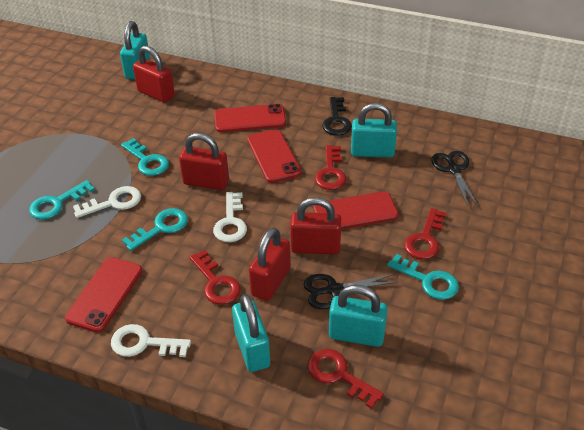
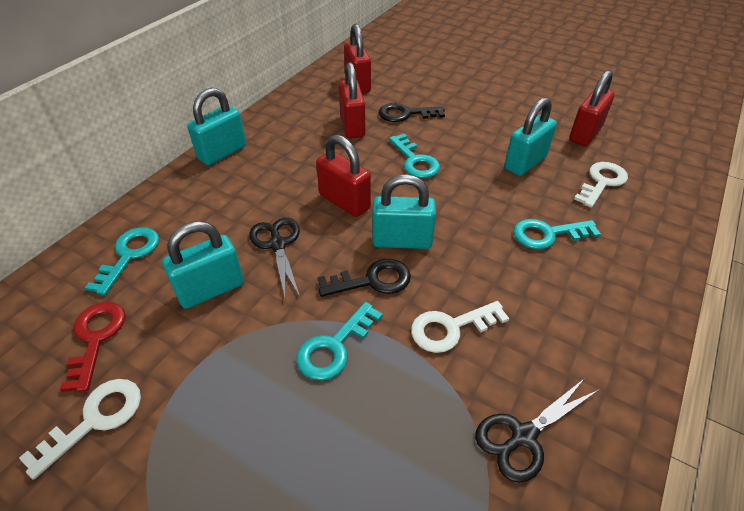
black key: 1 -> 2
red key: 4 -> 1
red phone: 4 -> 0

